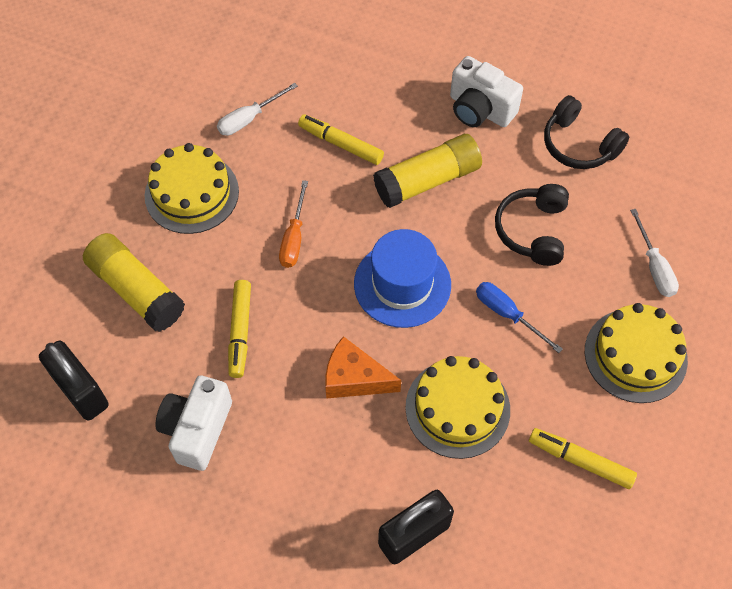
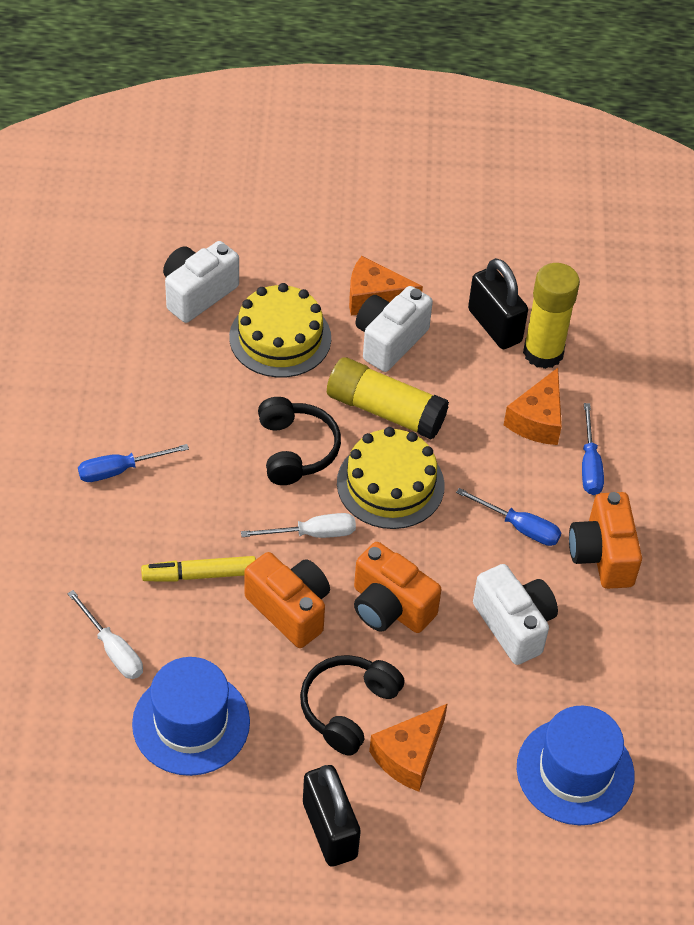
blue hat: 1 -> 2
blue screwdriver: 1 -> 3
orange camera: 0 -> 3
orange cheese: 1 -> 3
orange screwdriver: 1 -> 0
white camera: 2 -> 3
yellow cake: 3 -> 2
yellow marker: 3 -> 1

